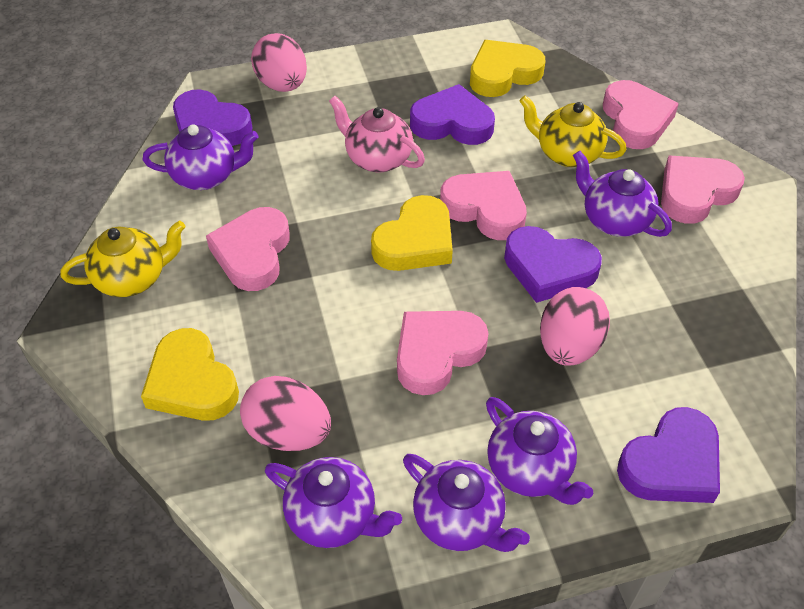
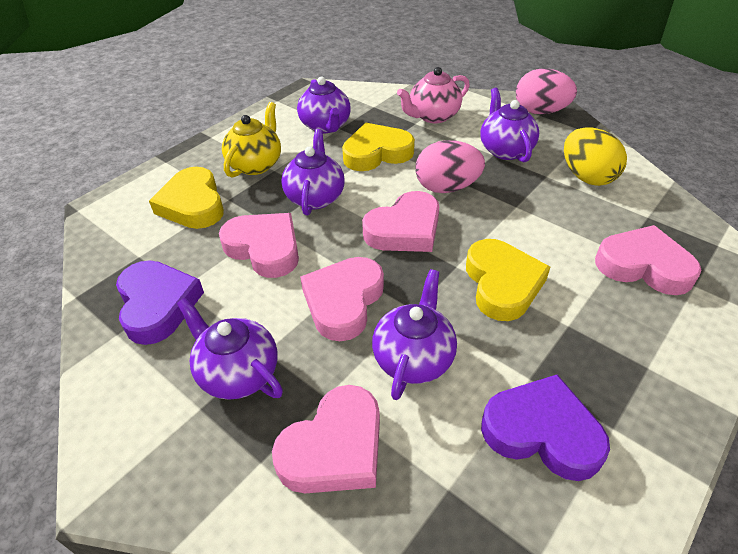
pink egg: 3 -> 2
purple heart: 4 -> 2
yellow egg: 0 -> 1
yellow teapot: 2 -> 1

